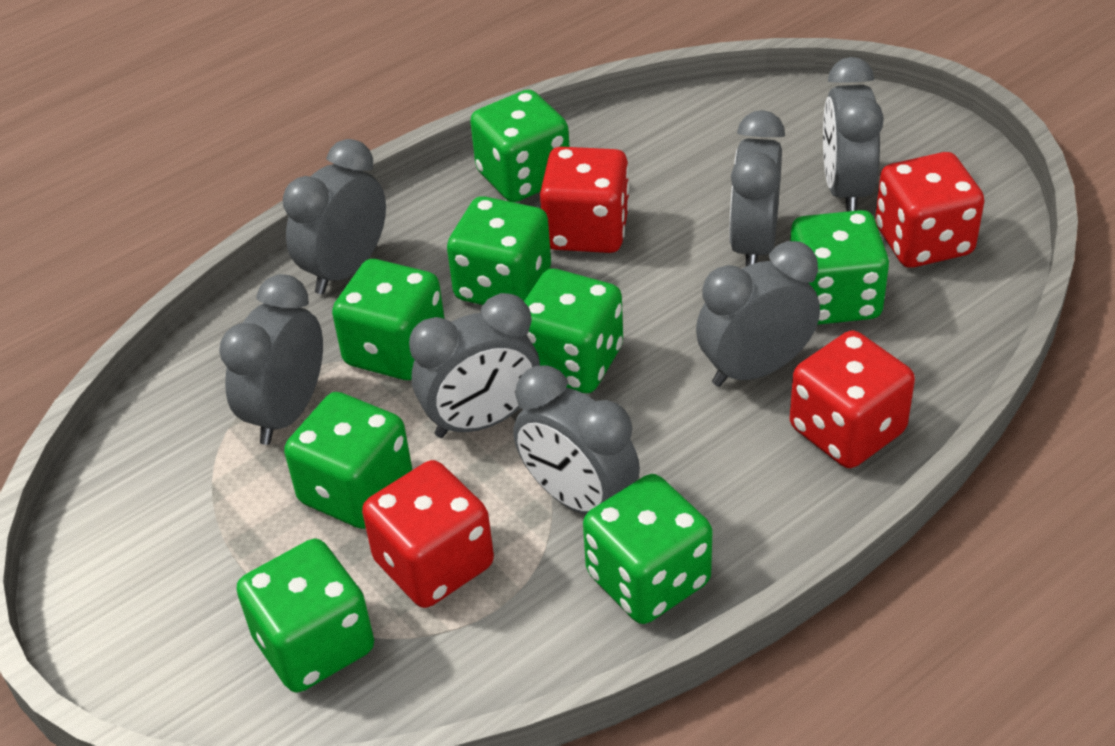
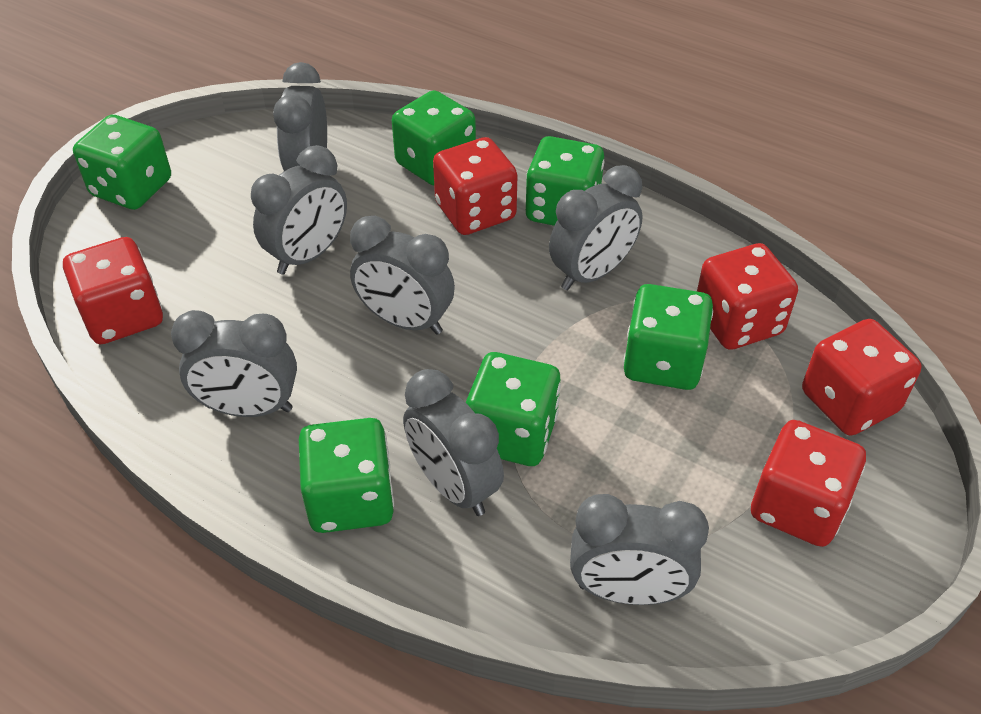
green dice: 8 -> 6
red dice: 4 -> 5

